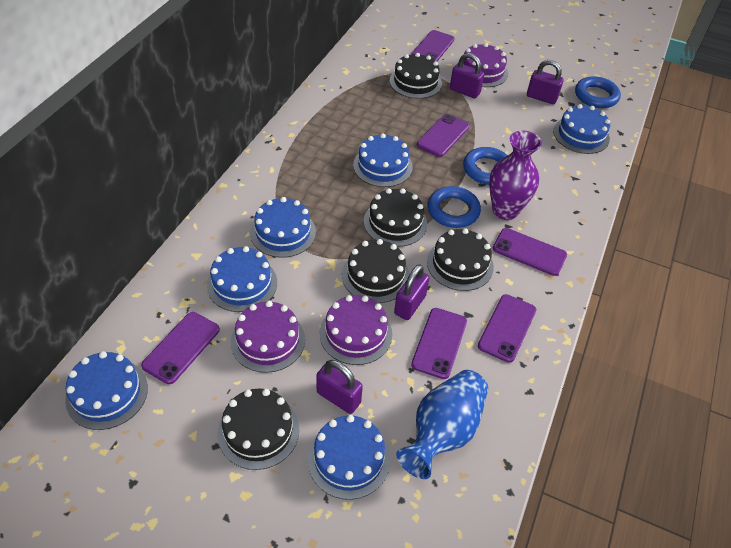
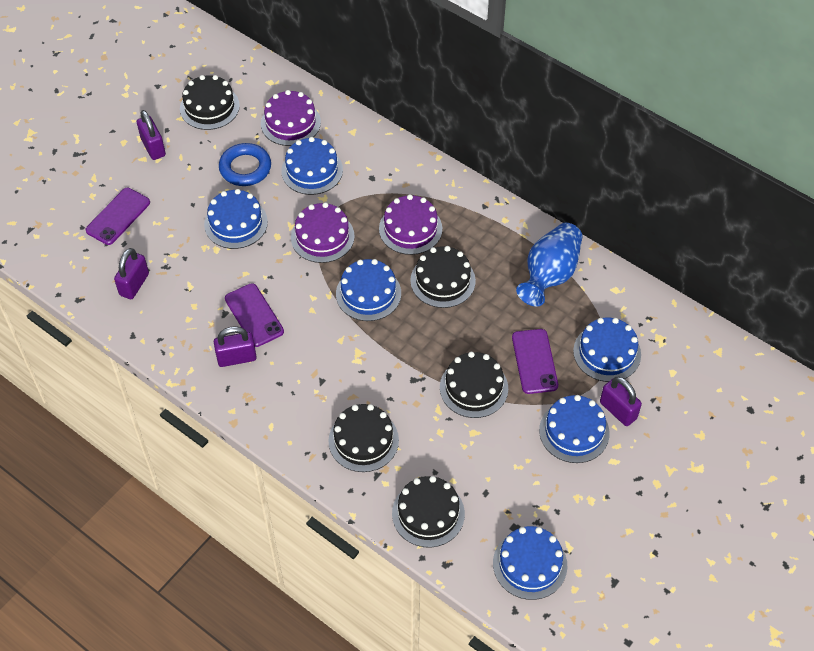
blue ring: 3 -> 1
purple phone: 6 -> 3
purple vase: 1 -> 0

